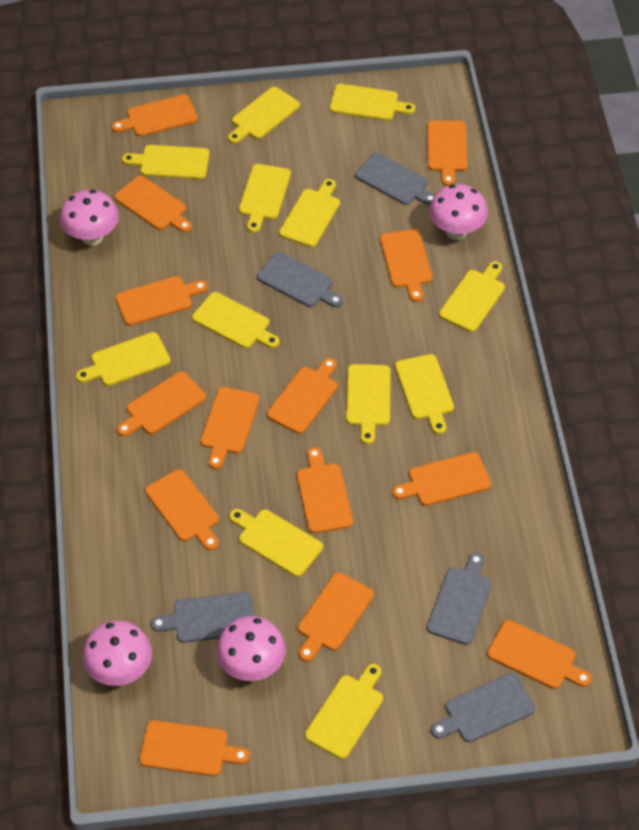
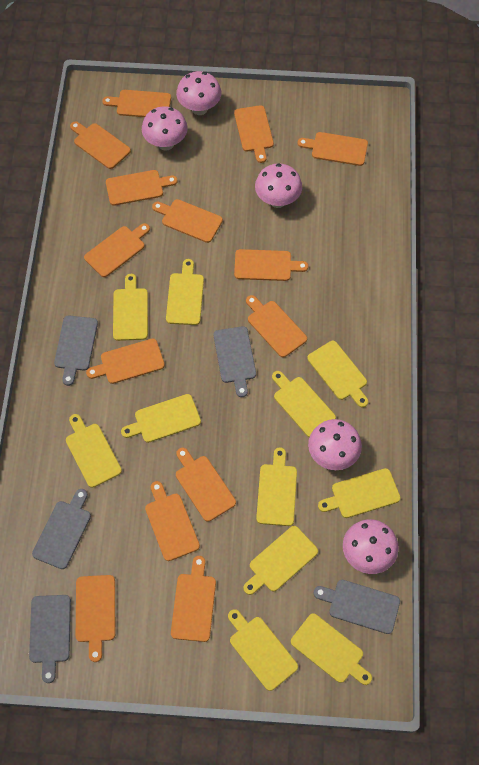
pink mushroom: 4 -> 5
yellow cutting board: 12 -> 11

